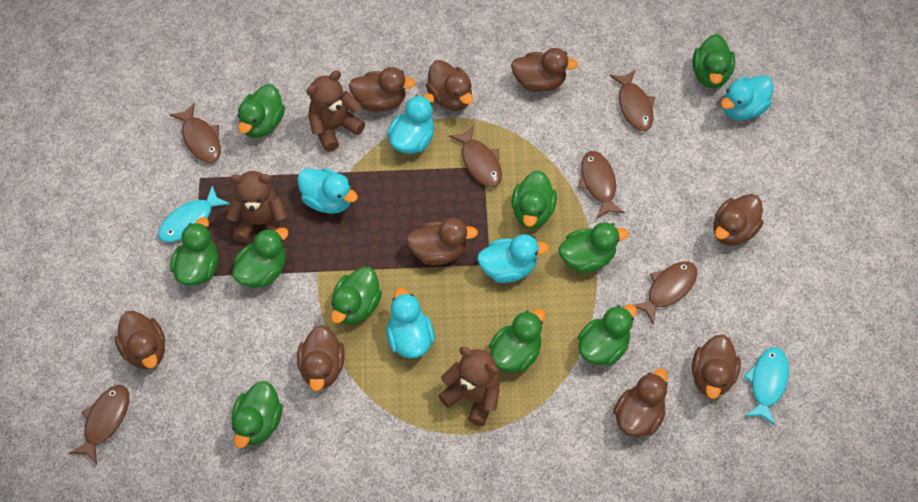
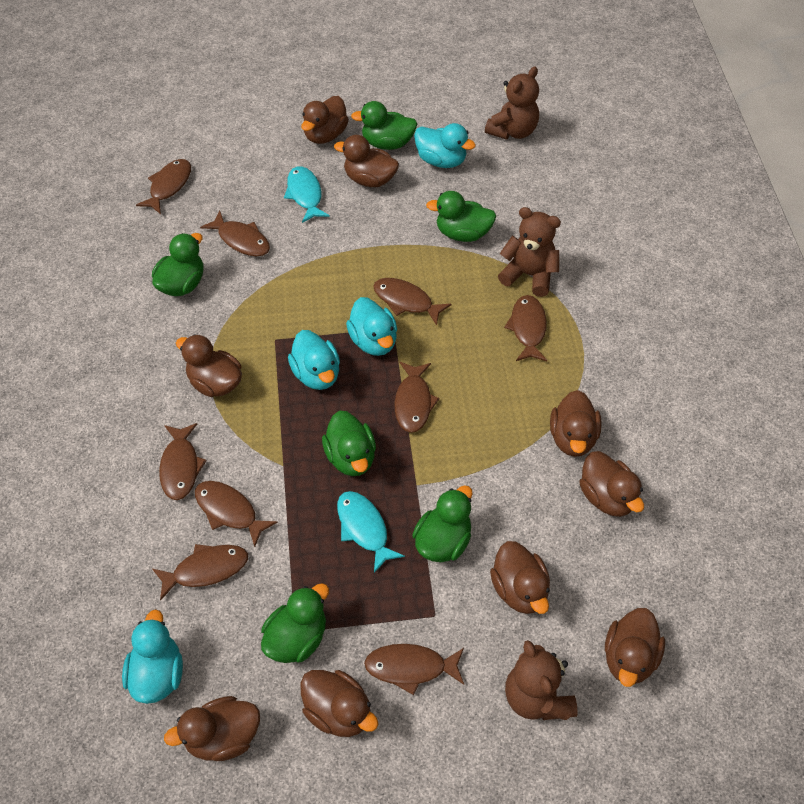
brown fish: 6 -> 9
green duck: 10 -> 6
turquoise duck: 5 -> 4

